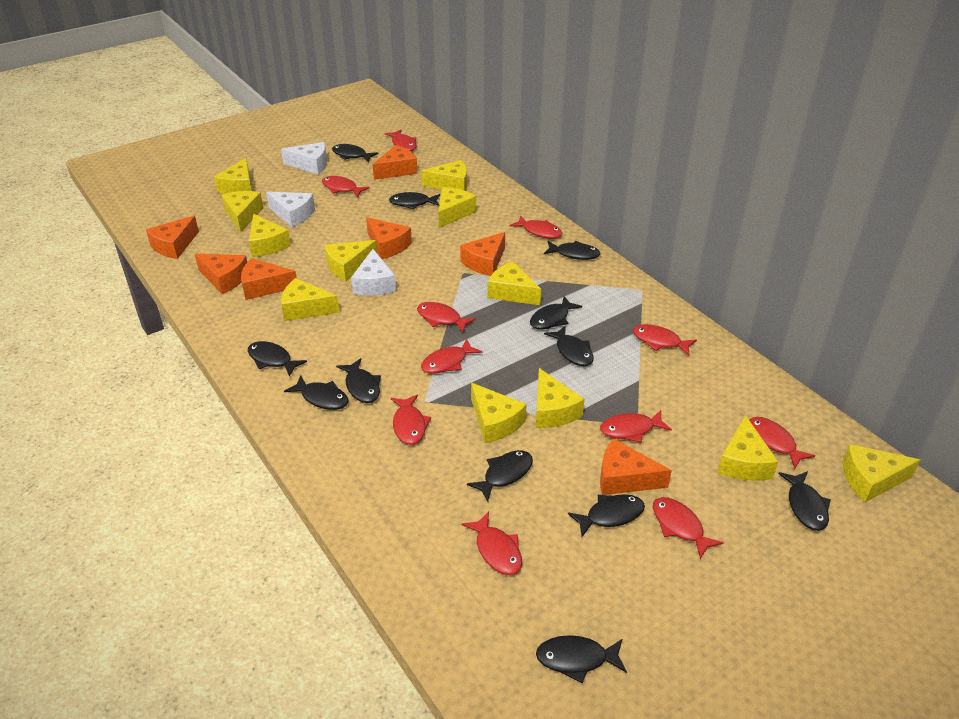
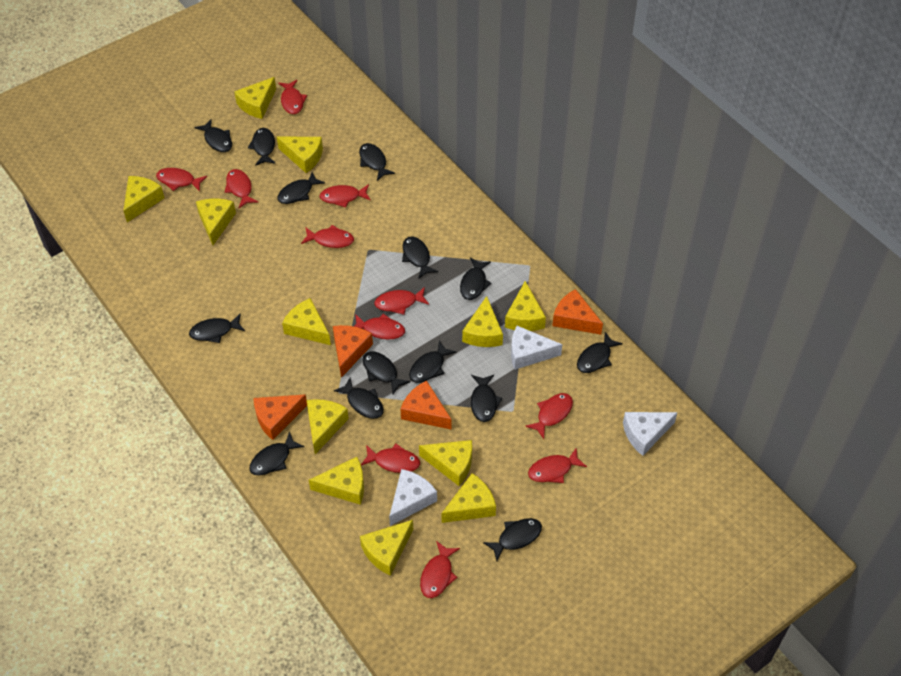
black fish: 12 -> 14
orange cheese: 7 -> 4

